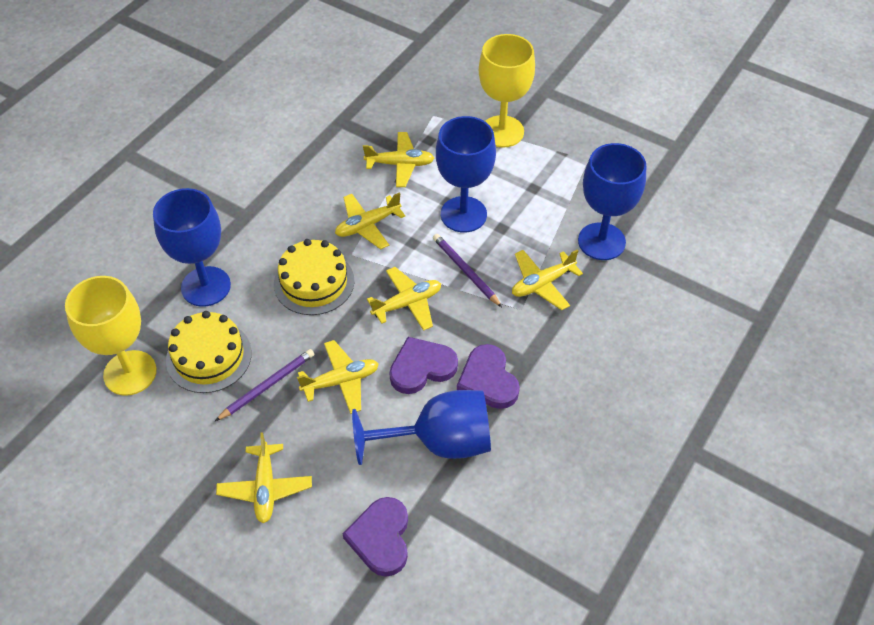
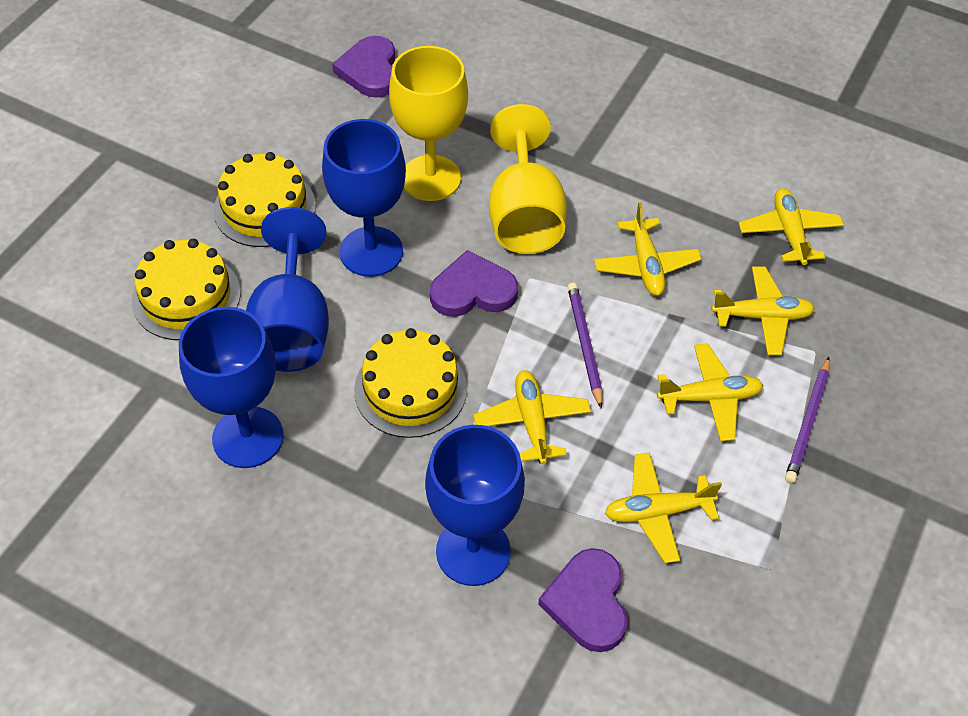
yellow cake: 2 -> 3

